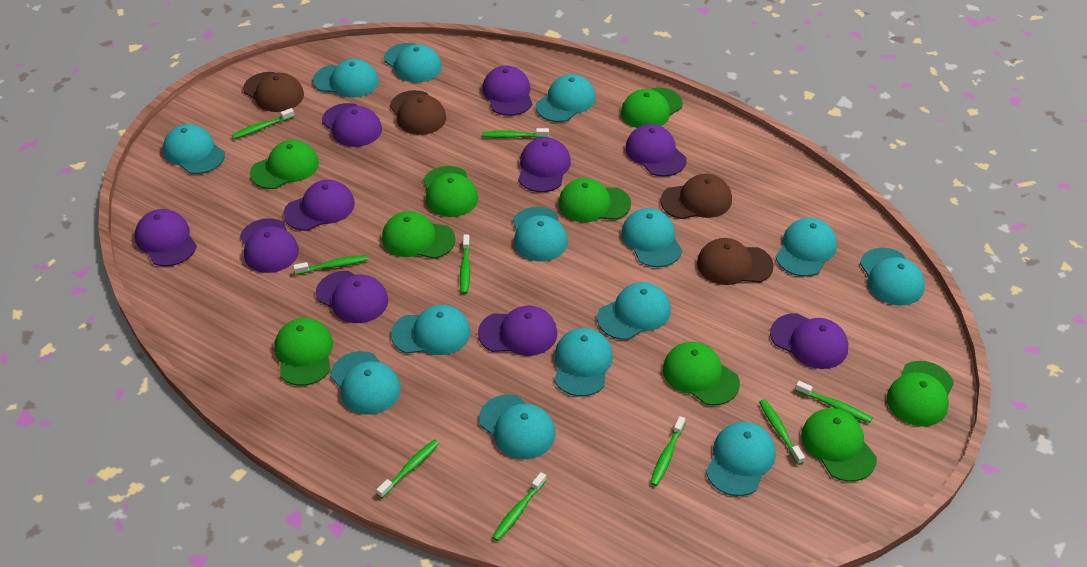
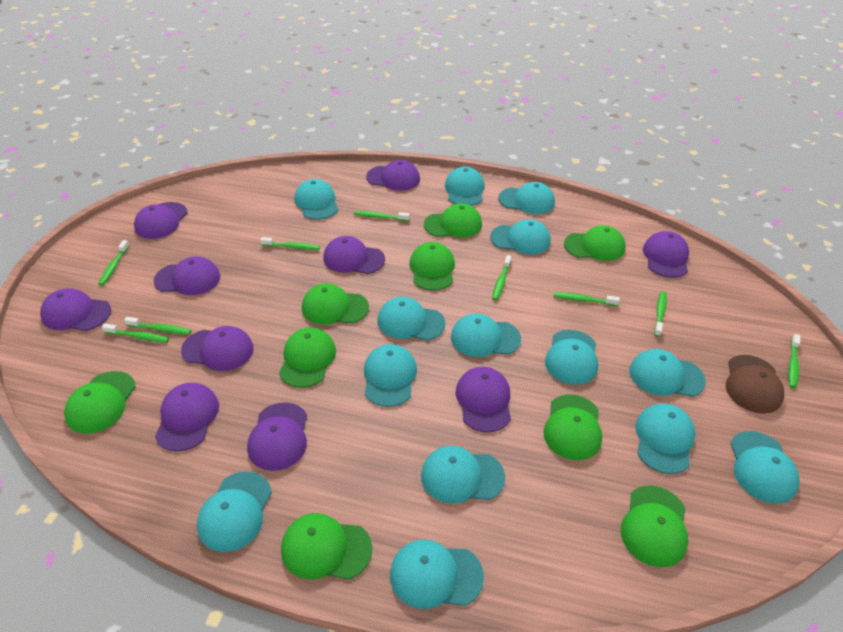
brown cap: 4 -> 1

